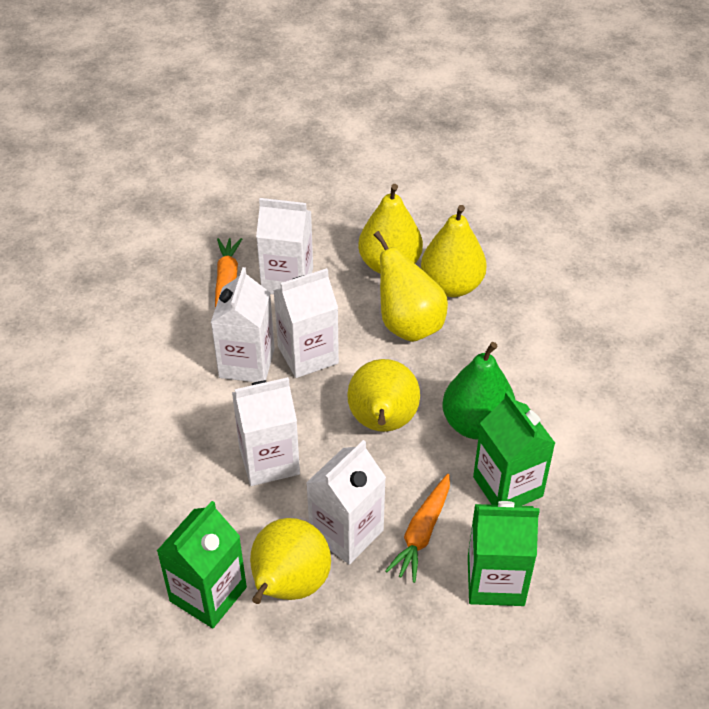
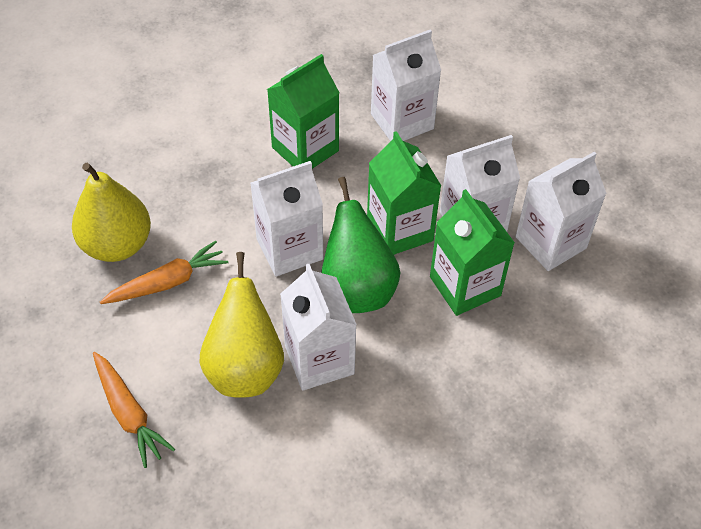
yellow pear: 5 -> 2

